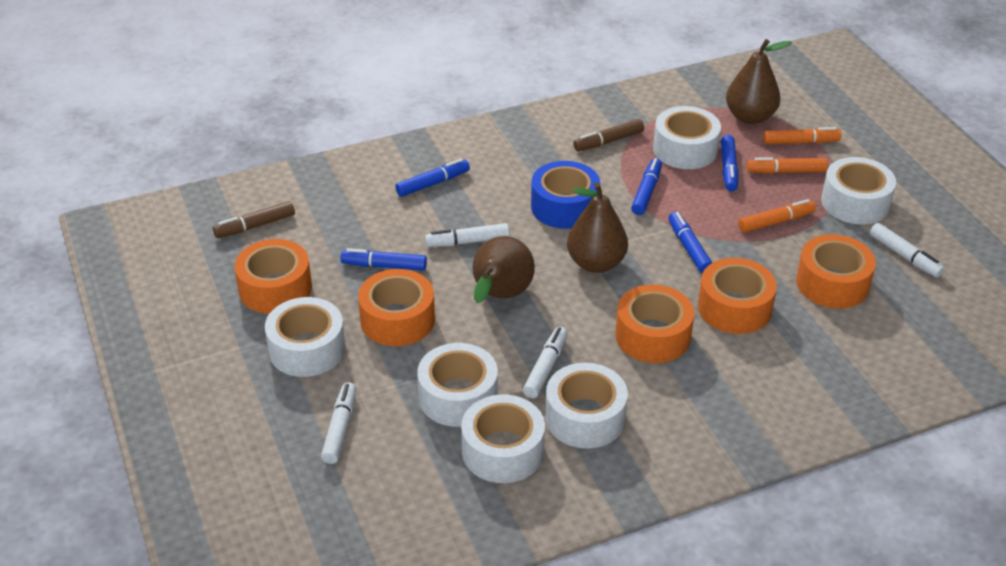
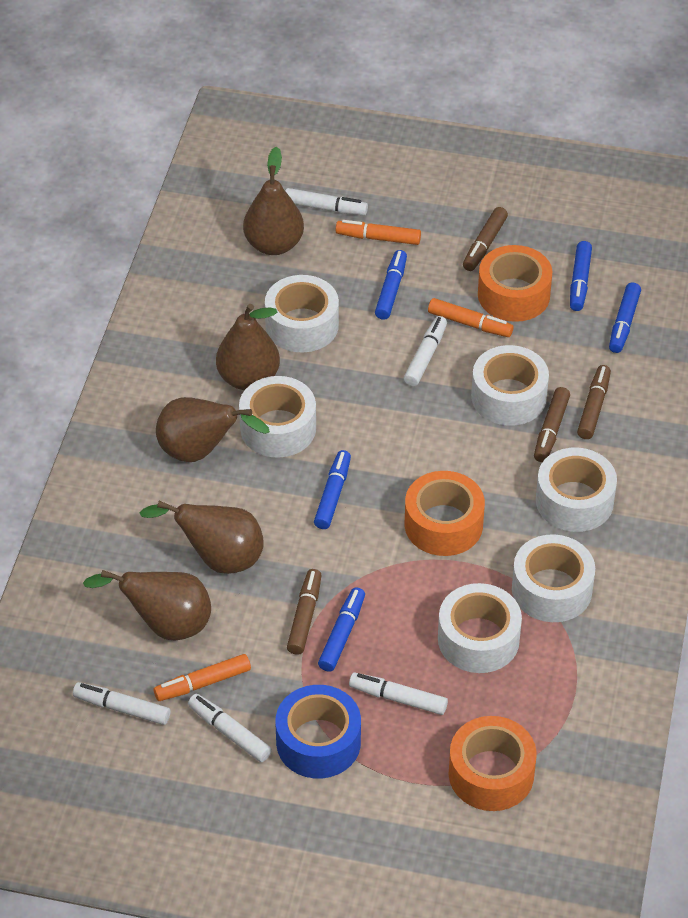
brown marker: 2 -> 4
brown pear: 3 -> 5
orange tape: 5 -> 3
white marker: 4 -> 5

